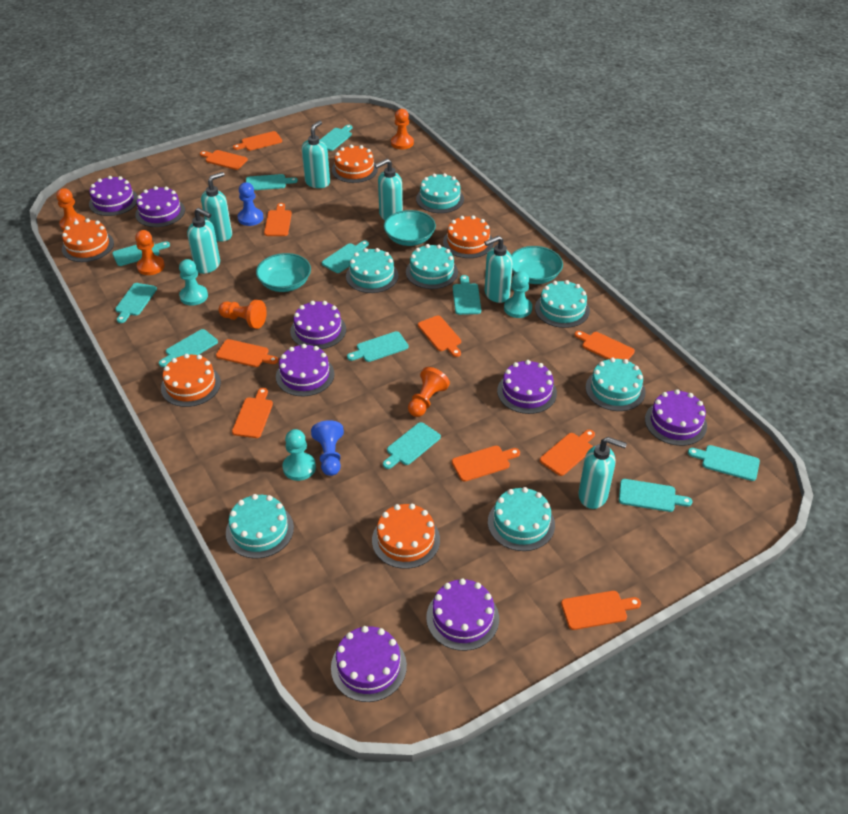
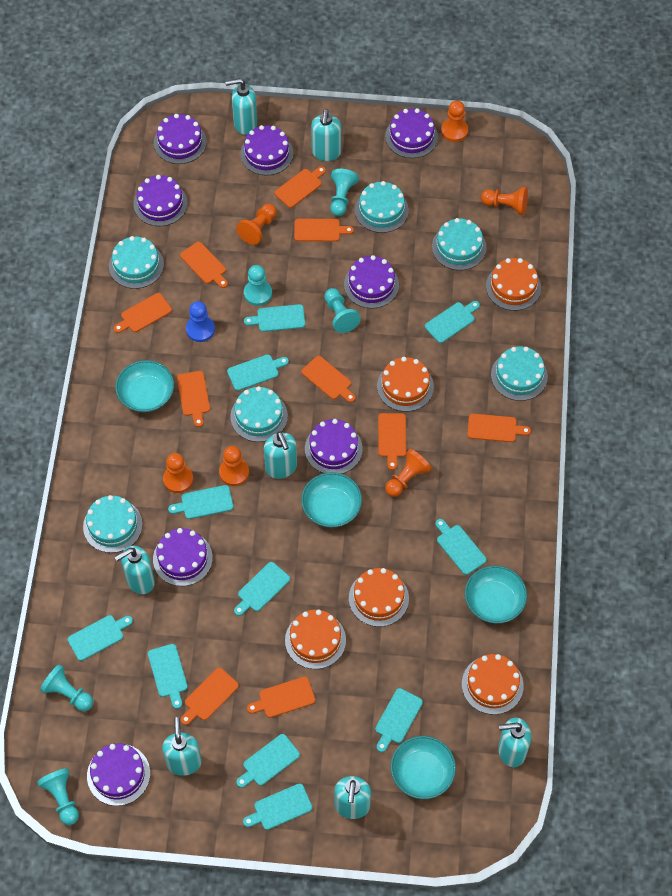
blue pawn: 2 -> 1
orange pawn: 5 -> 6
turquoise bowl: 3 -> 4
turquoise cake: 7 -> 6
turquoise pawn: 3 -> 5
turquoise soap dispenser: 6 -> 7

